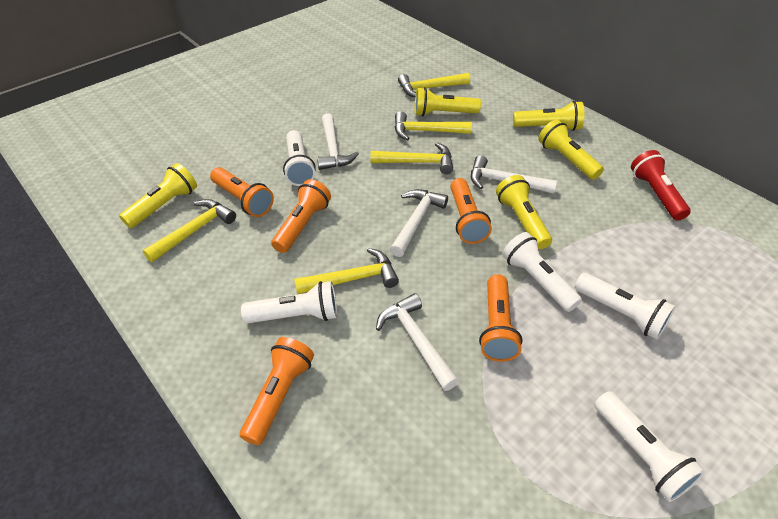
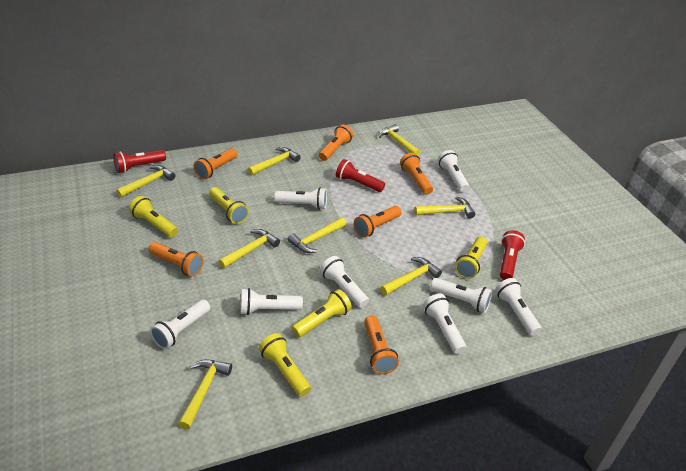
orange flashlight: 5 -> 6
red flashlight: 1 -> 3
white flashlight: 5 -> 8
white hammer: 4 -> 0
yellow hammer: 5 -> 8

